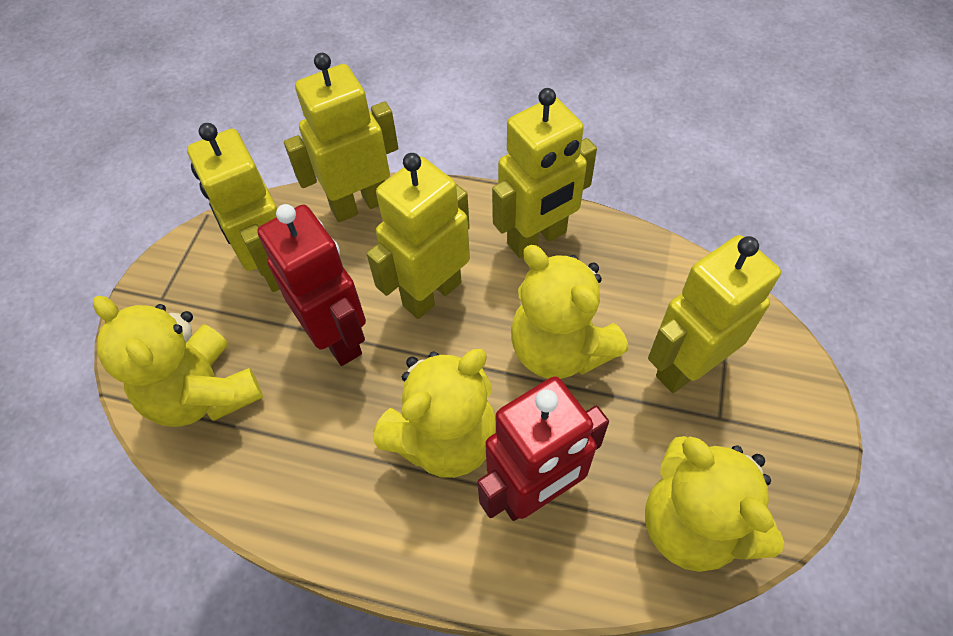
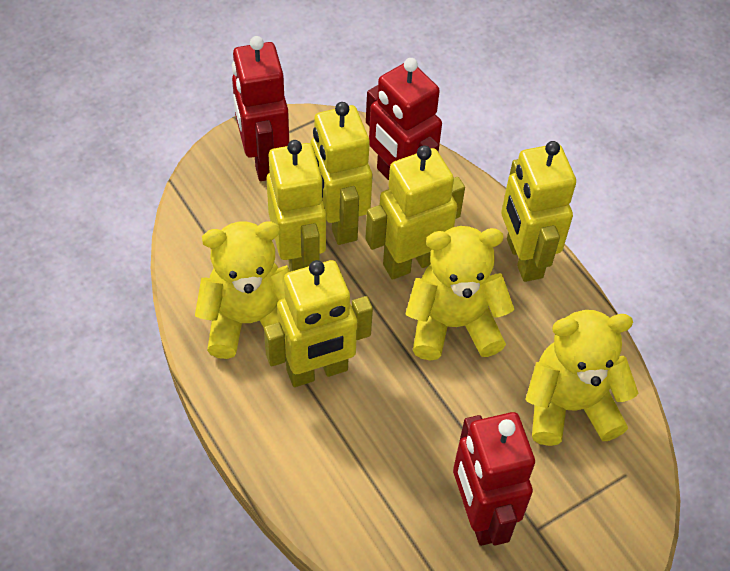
red robot: 2 -> 3
yellow teddy bear: 4 -> 3

